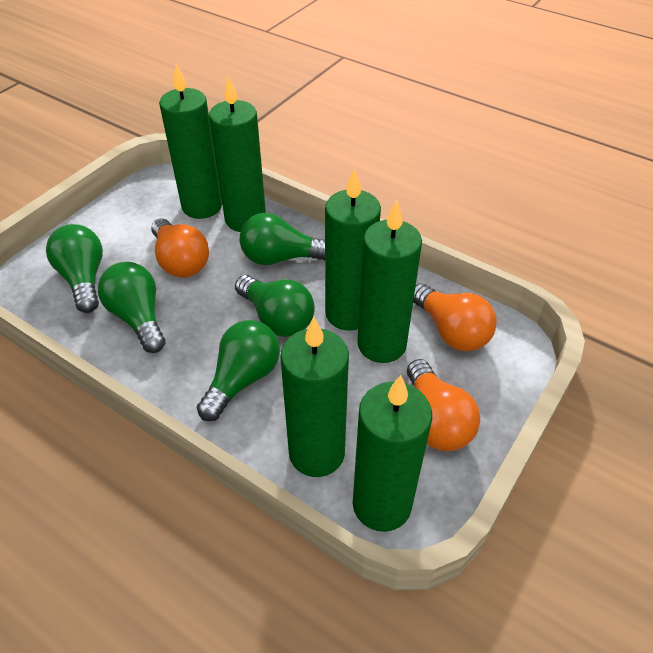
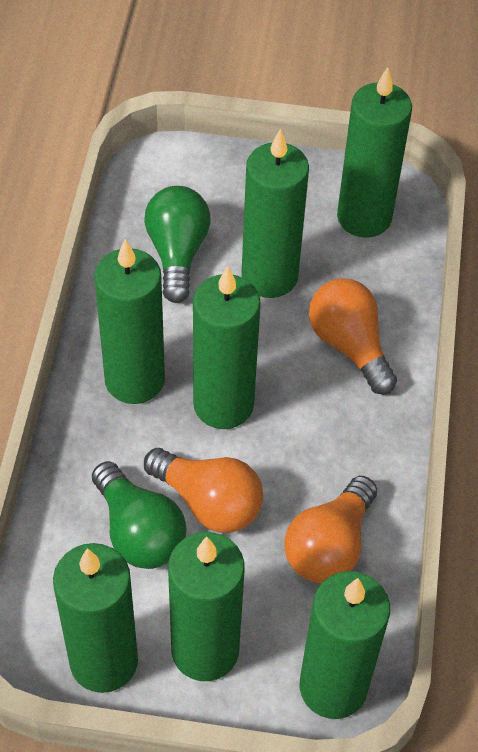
green candle: 6 -> 7
green light bulb: 5 -> 2

